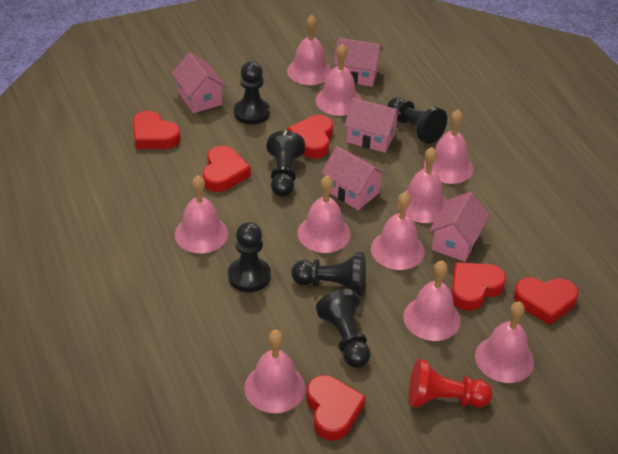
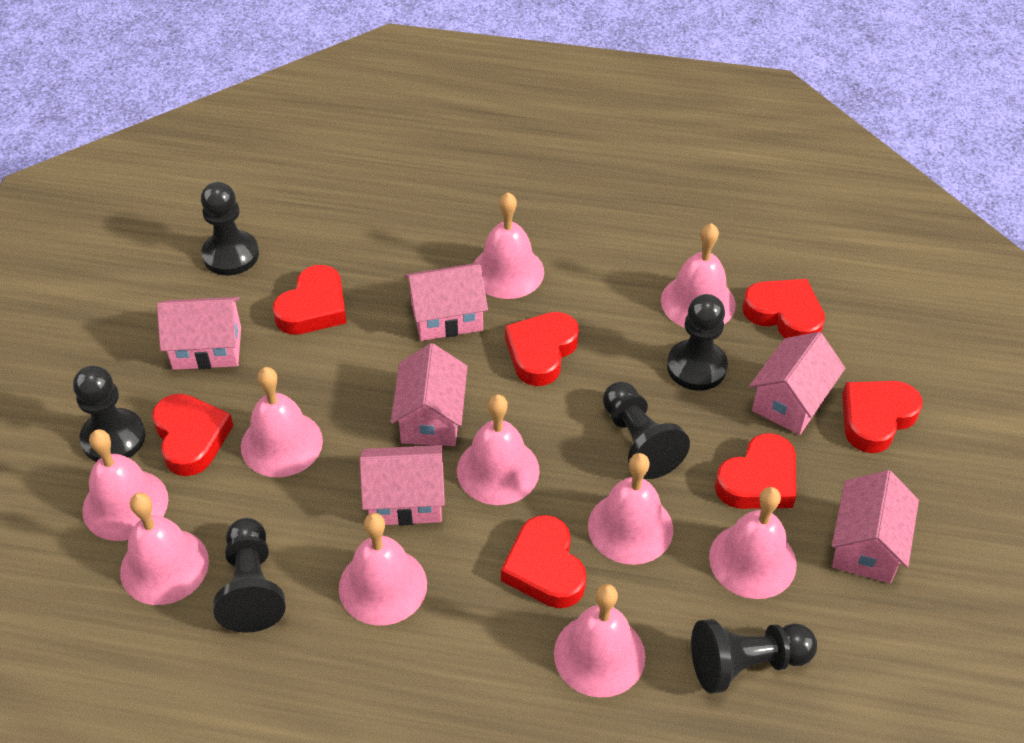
pink house: 5 -> 6
red heart: 6 -> 7
red pawn: 1 -> 0

